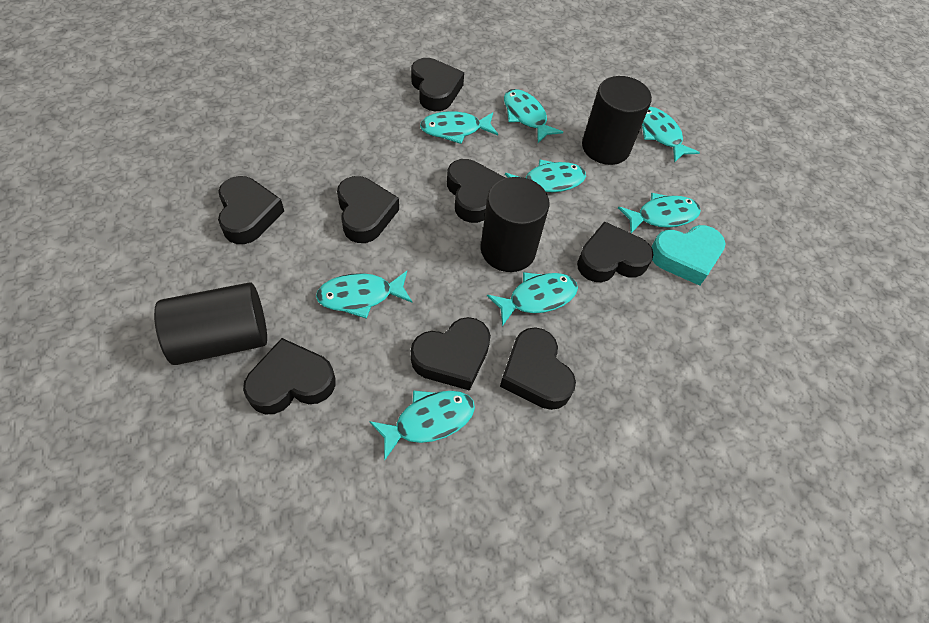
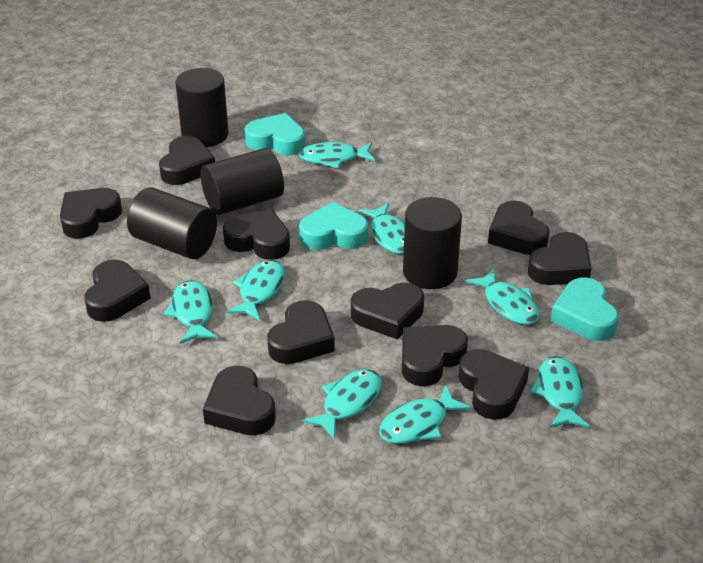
black cylinder: 3 -> 4
black heart: 8 -> 11
turquoise heart: 1 -> 3

